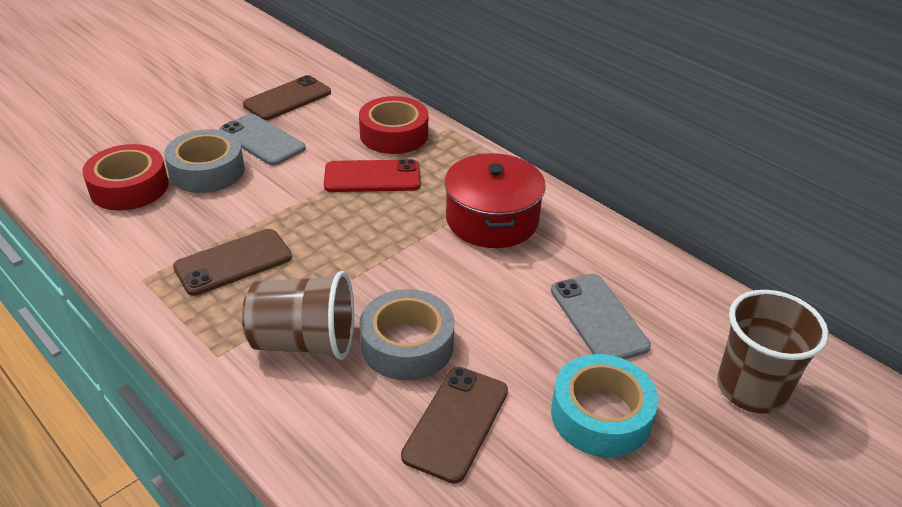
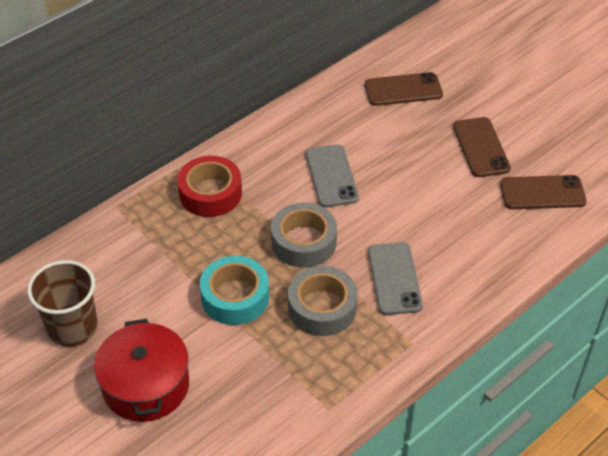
brown cup: 2 -> 1
red phone: 1 -> 0
red tape: 2 -> 1

